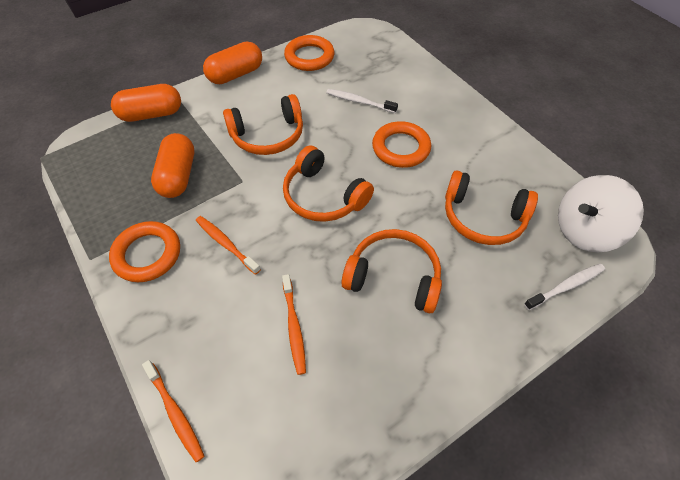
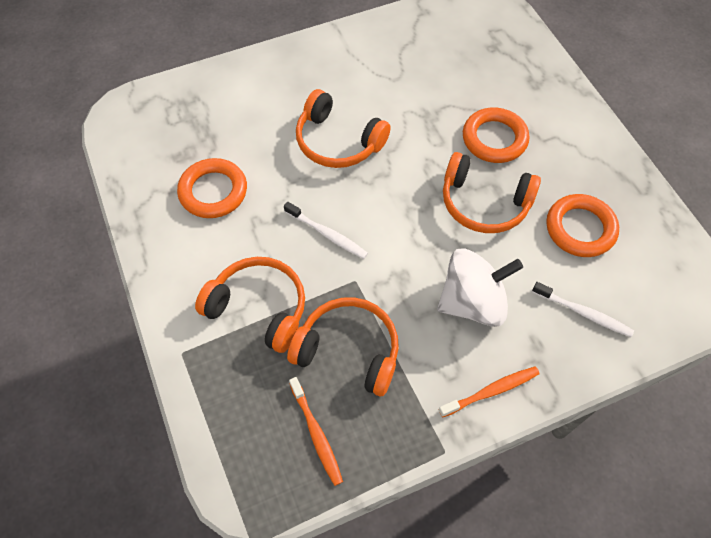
orange capsule: 3 -> 0
orange toothbrush: 3 -> 2

